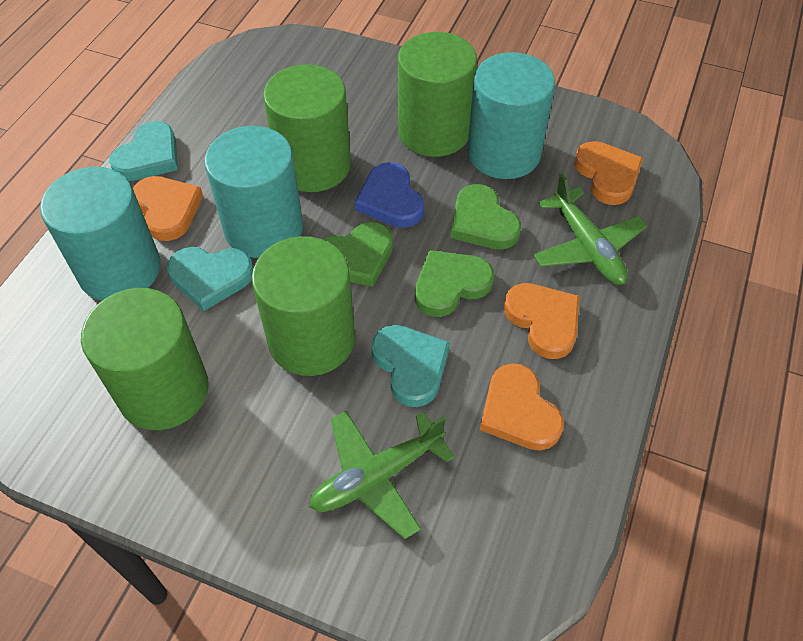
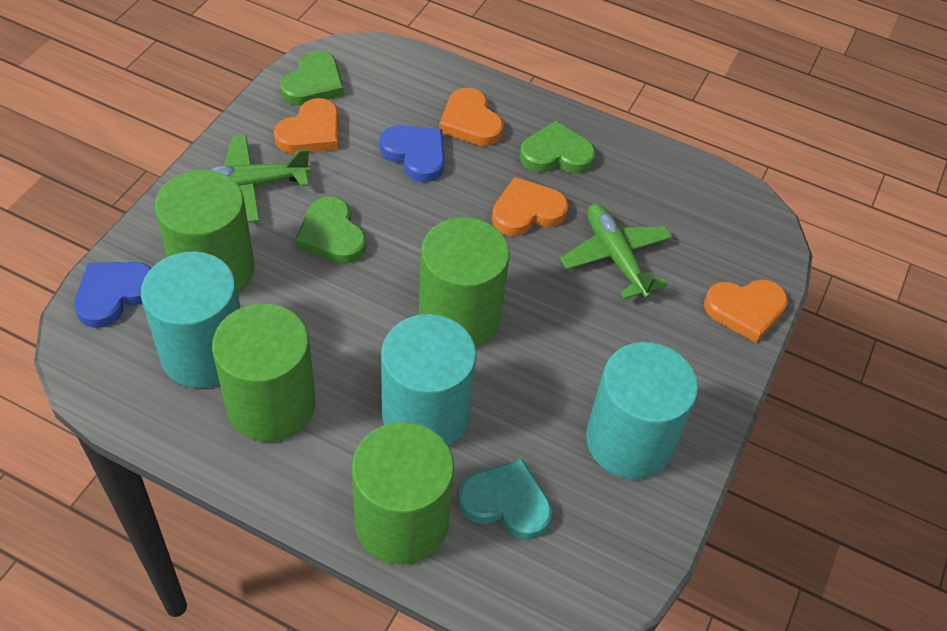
blue heart: 1 -> 2
turquoise heart: 3 -> 1

